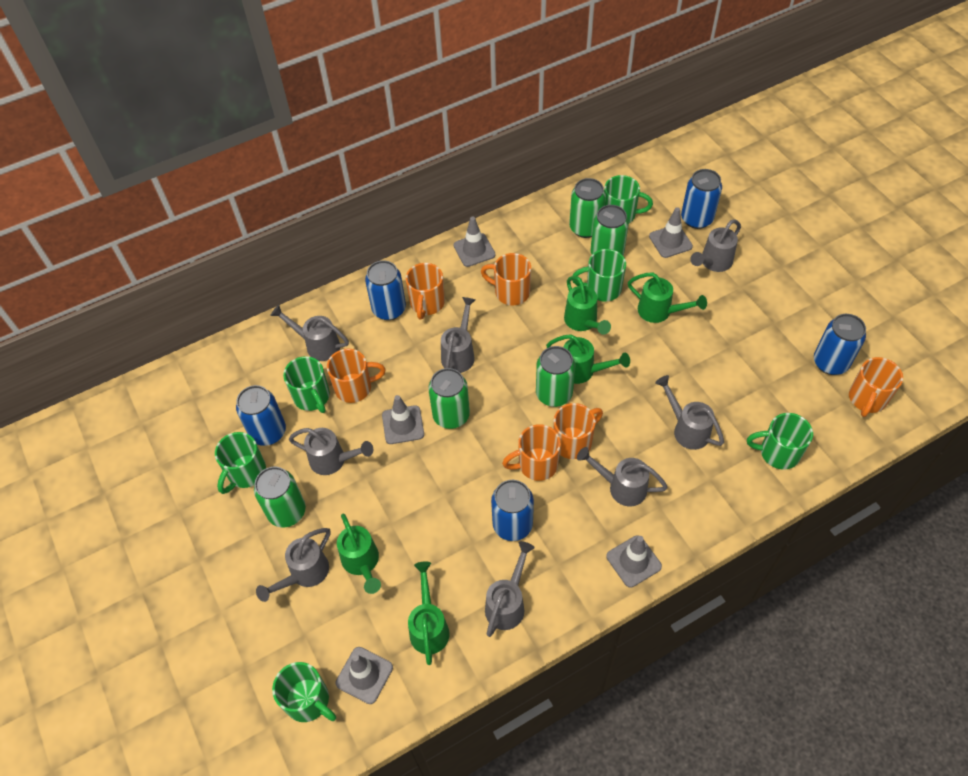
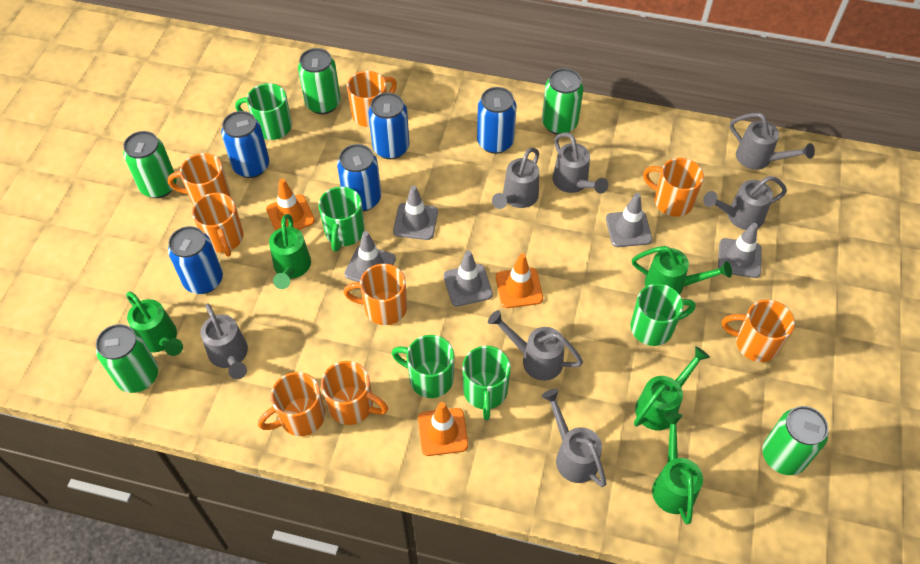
green mug: 6 -> 5
grey watering can: 8 -> 7
orange mug: 6 -> 8
orange traffic cone: 0 -> 3

